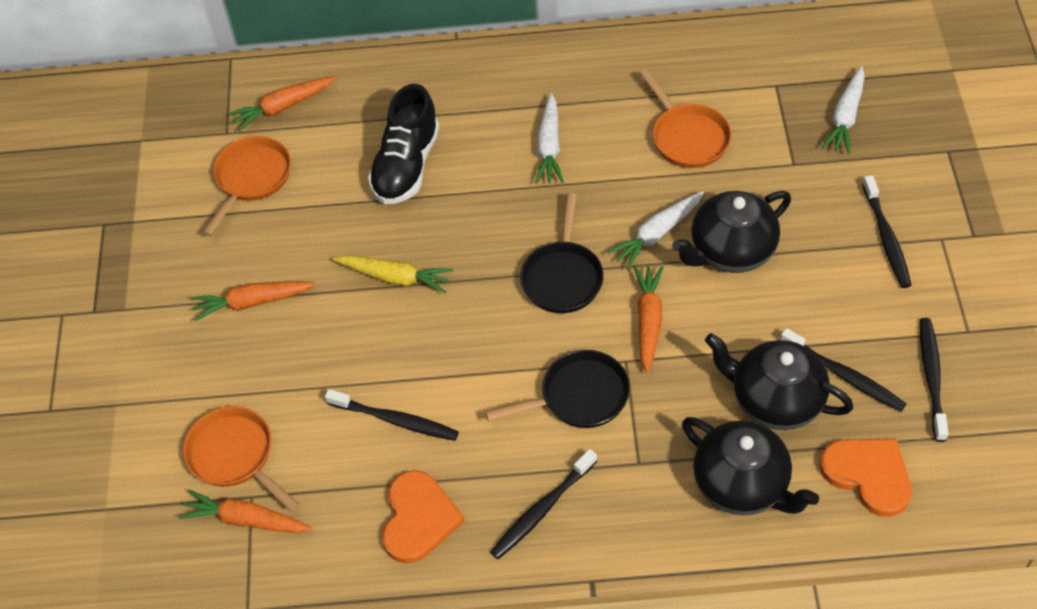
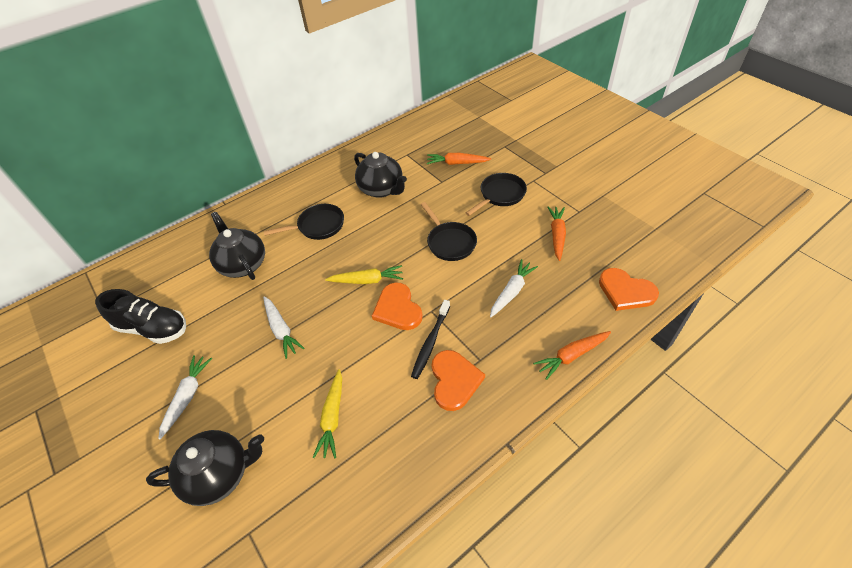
black pan: 2 -> 3
black toothbrush: 5 -> 1
orange carrot: 4 -> 3
orange heart: 2 -> 3
orange pan: 3 -> 0
yellow carrot: 1 -> 2

